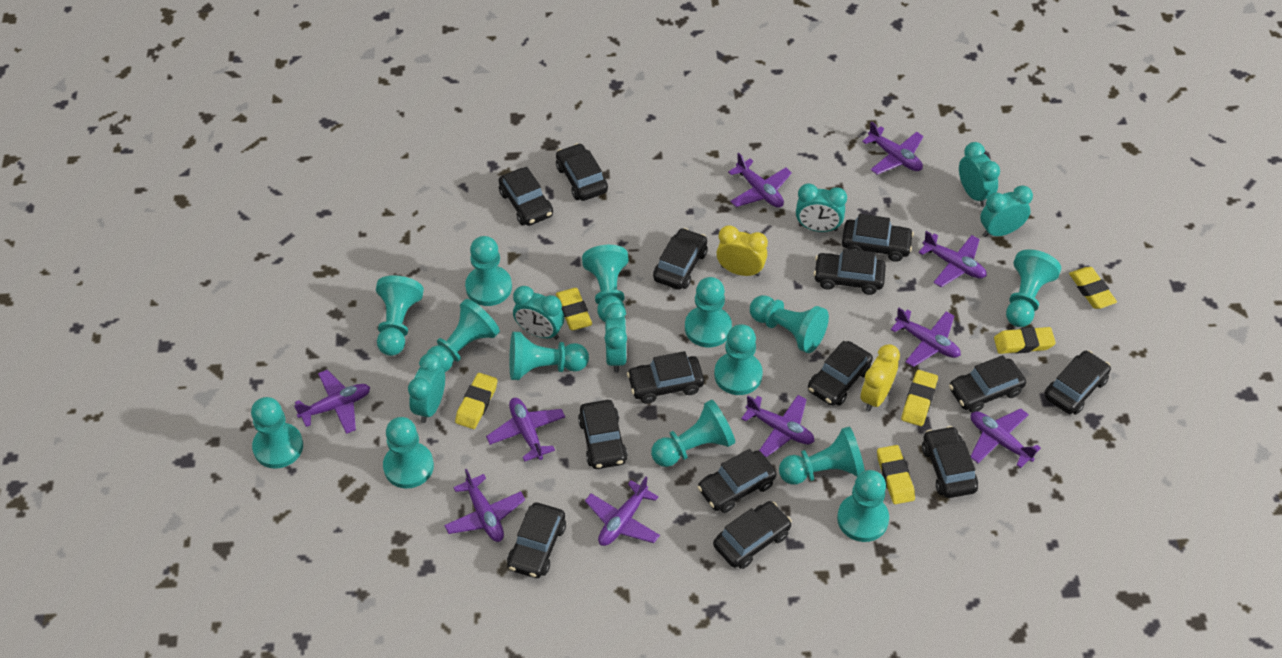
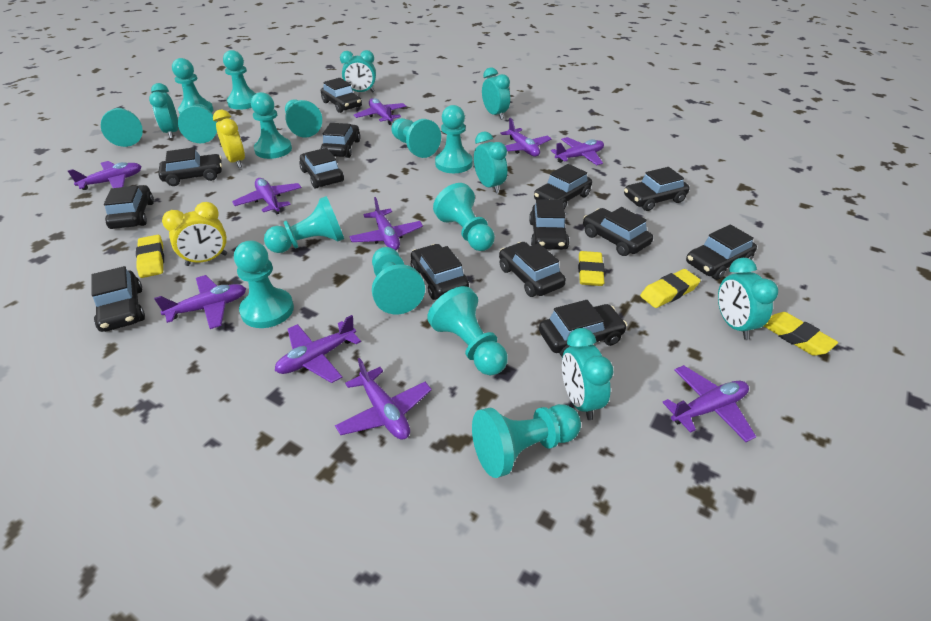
yellow eraser: 6 -> 4

